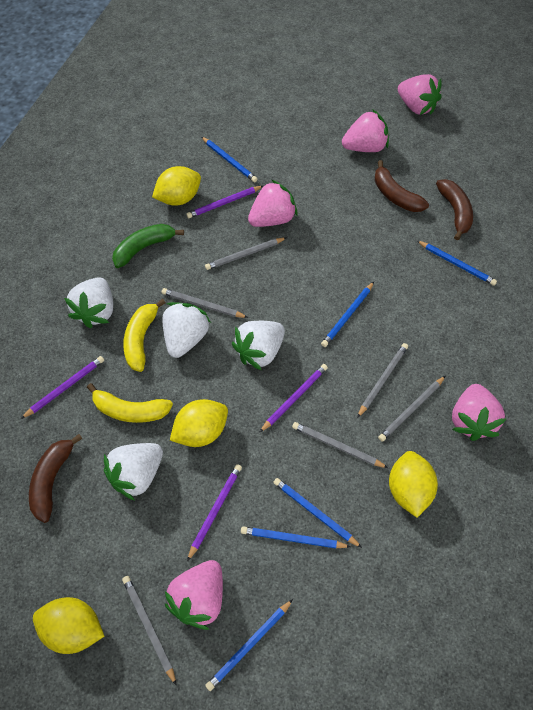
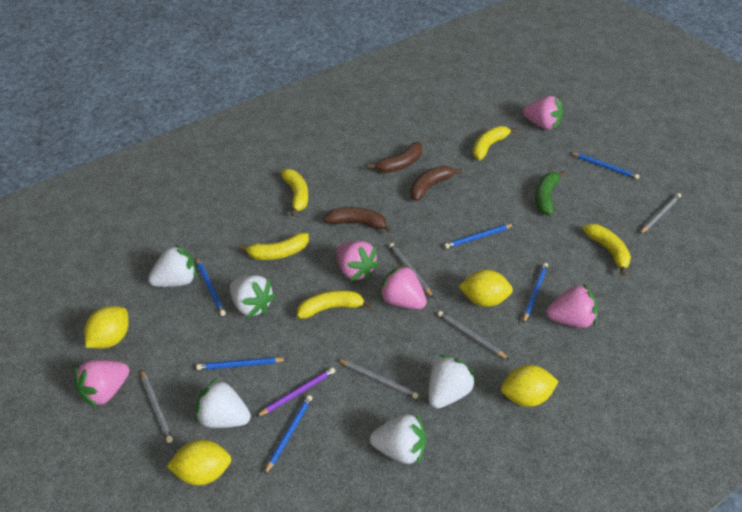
grey pencil: 6 -> 5
purple pencil: 4 -> 1
white strawberry: 4 -> 5
yellow banana: 2 -> 5

